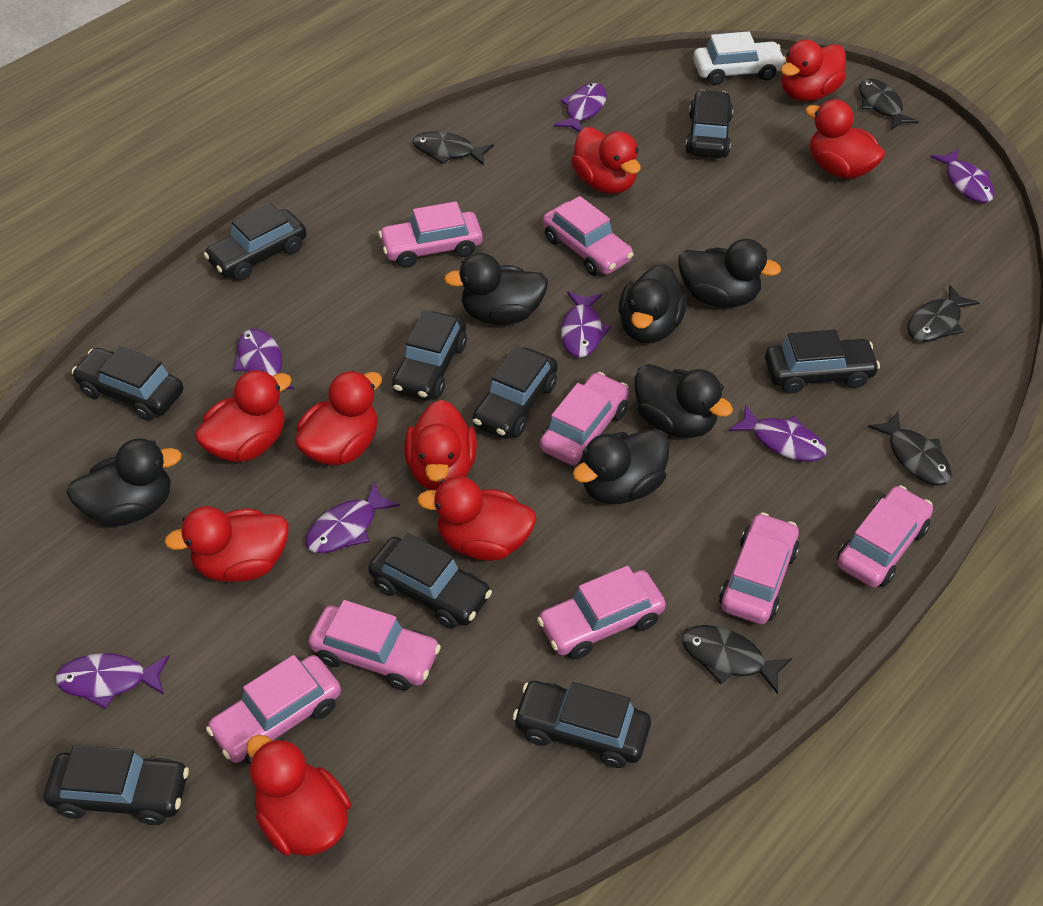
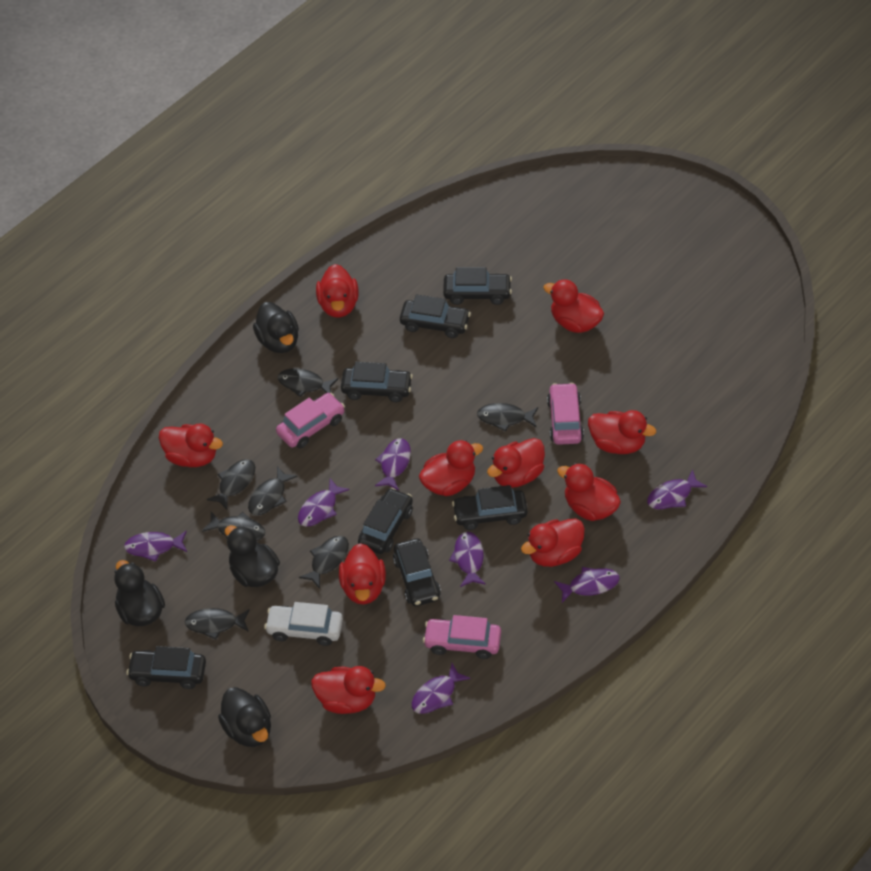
black car: 9 -> 7
black duck: 6 -> 4
black fish: 5 -> 7
pink car: 8 -> 3
red duck: 9 -> 10

